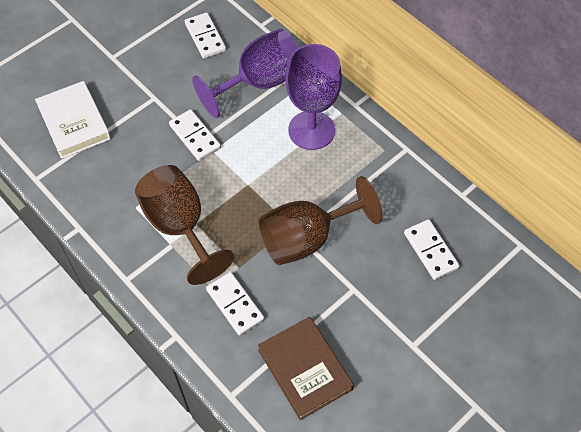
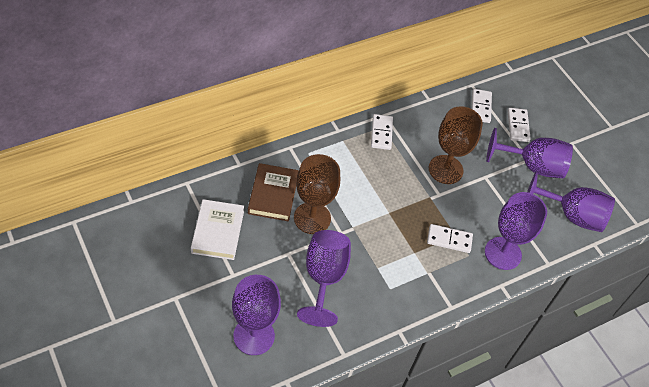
purple goblet: 2 -> 5

